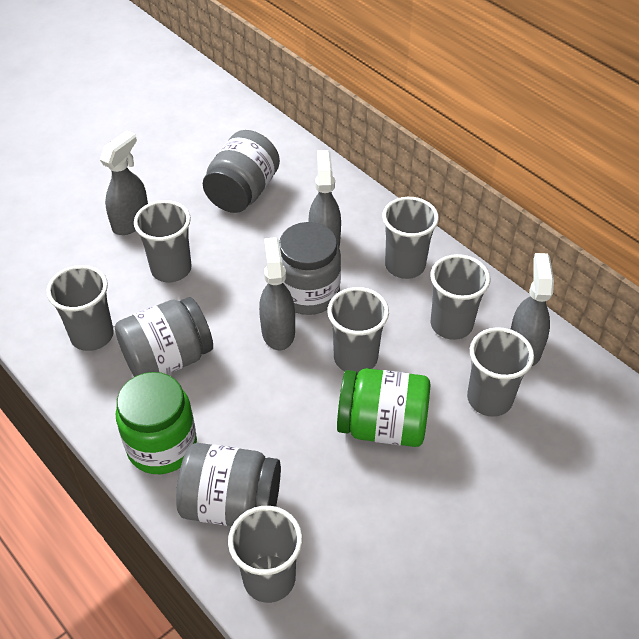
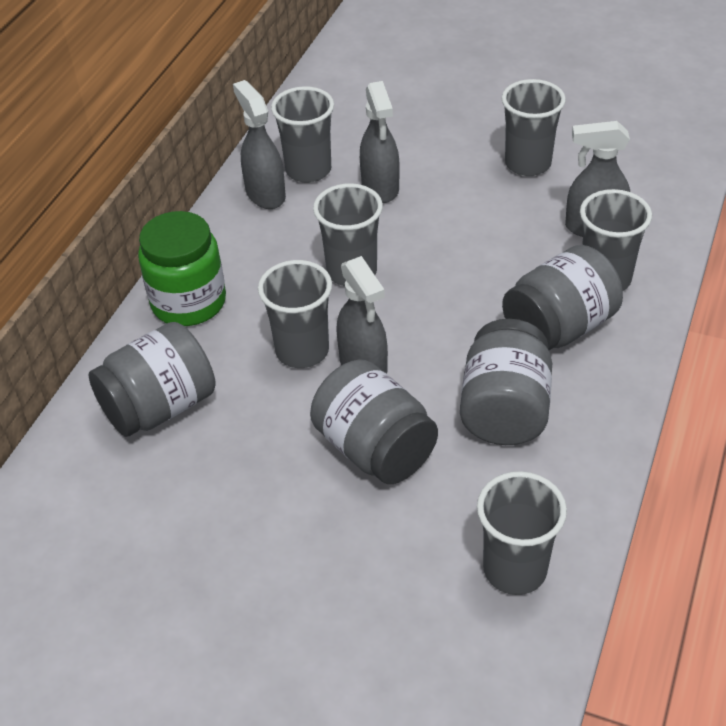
green jar: 2 -> 1
grey cup: 7 -> 6

